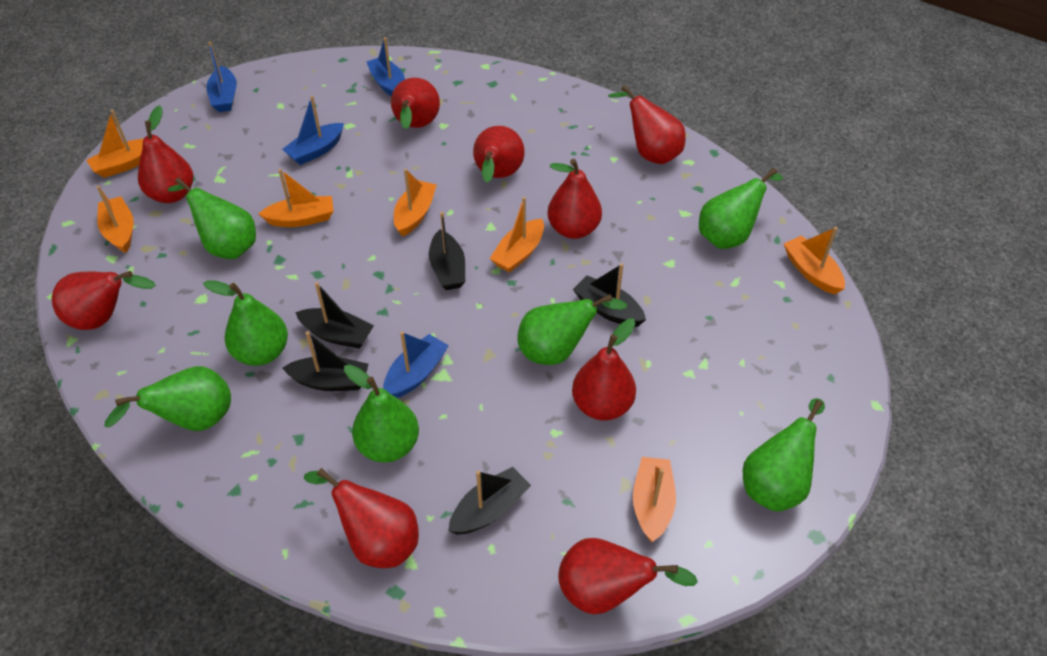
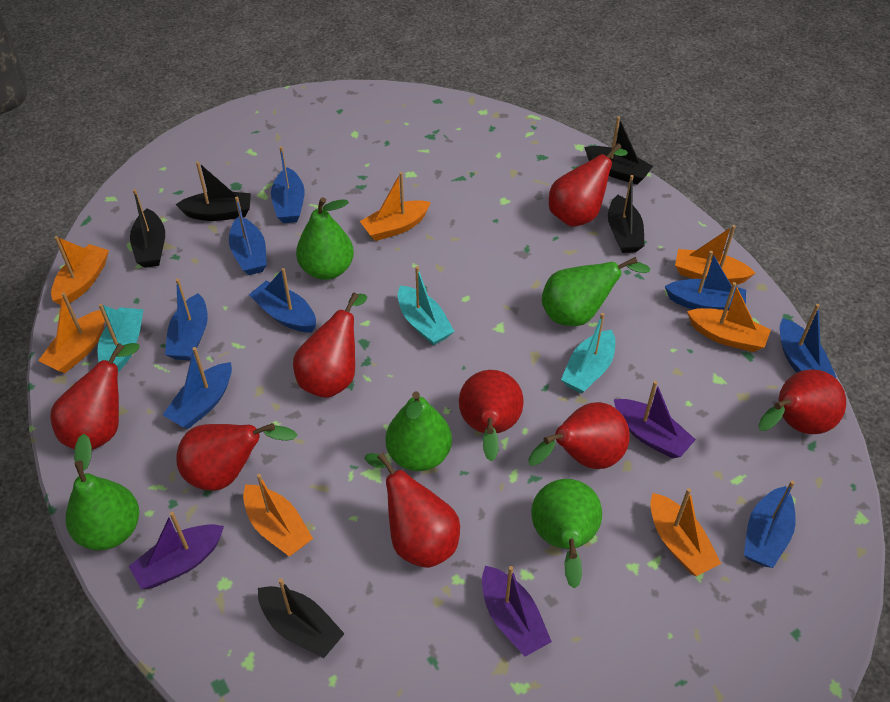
blue boat: 4 -> 8
green pear: 7 -> 5
purple boat: 0 -> 3
red pear: 9 -> 8
turquoise boat: 0 -> 3

